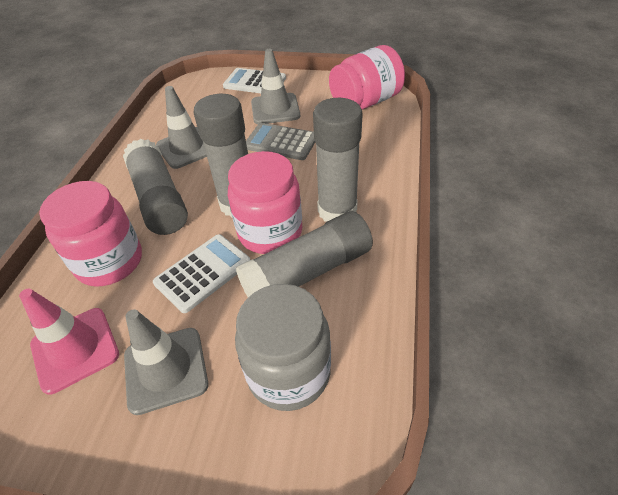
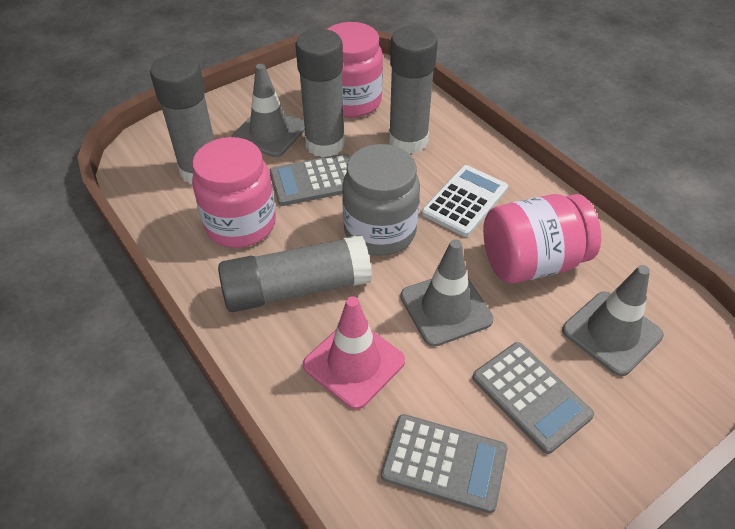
grey calculator: 1 -> 3
white calculator: 2 -> 1

